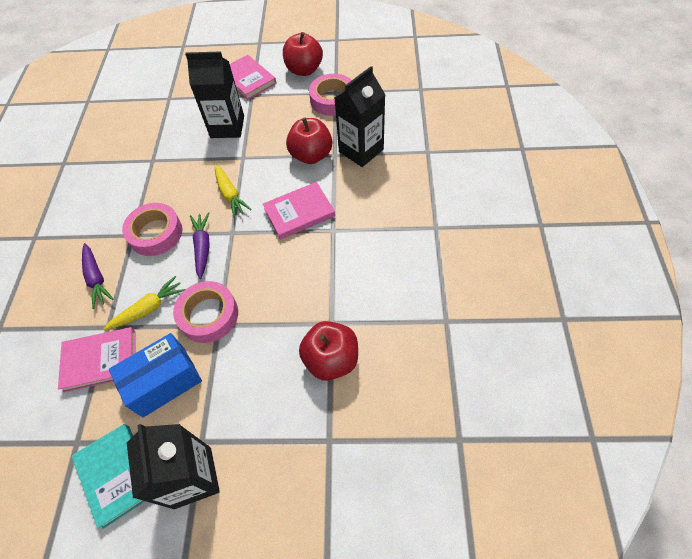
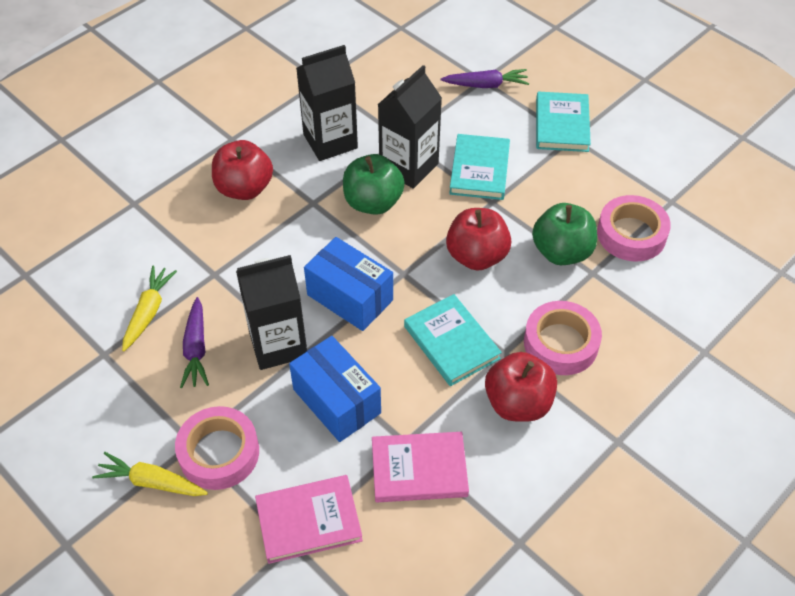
blue box: 1 -> 2
green apple: 0 -> 2
pink book: 3 -> 2
turquoise book: 1 -> 3

